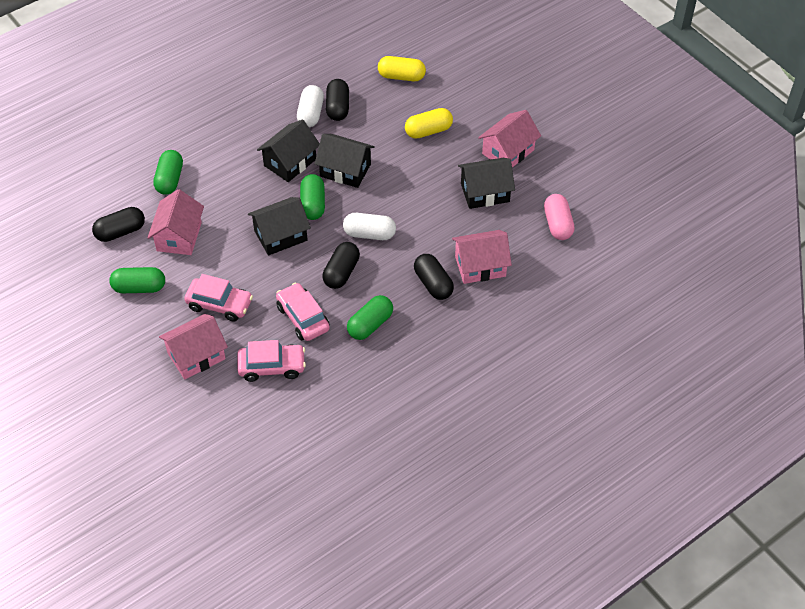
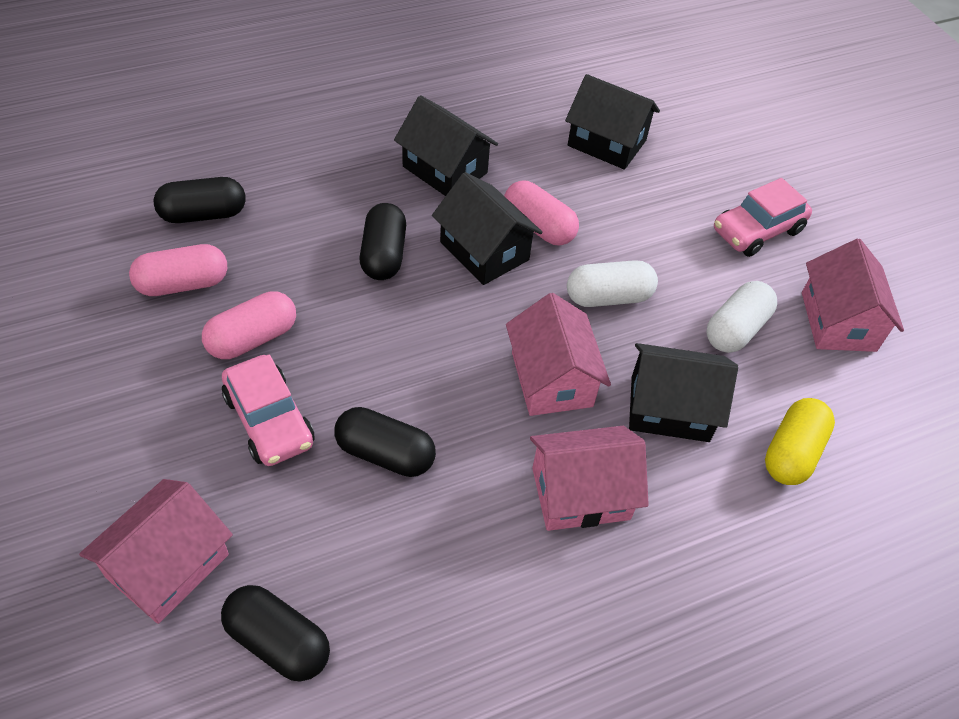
green capsule: 4 -> 0
pink capsule: 1 -> 3
pink car: 3 -> 2
yellow capsule: 2 -> 1

